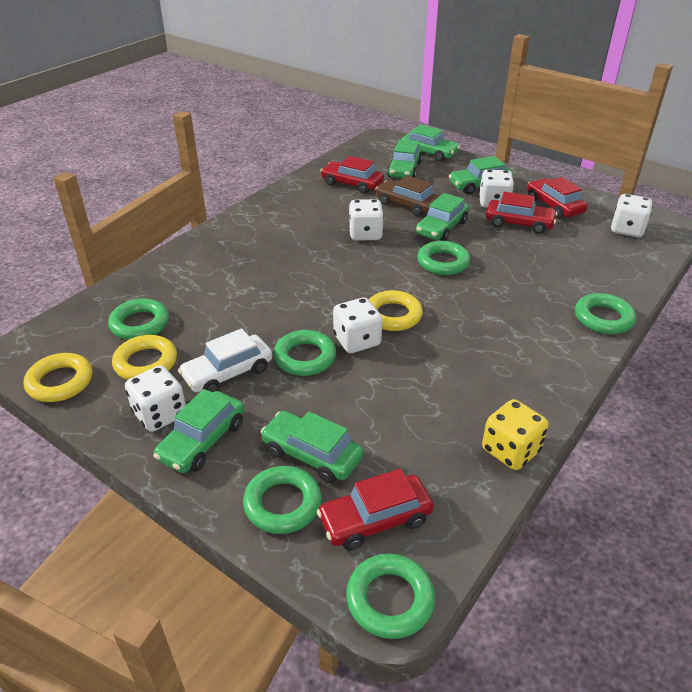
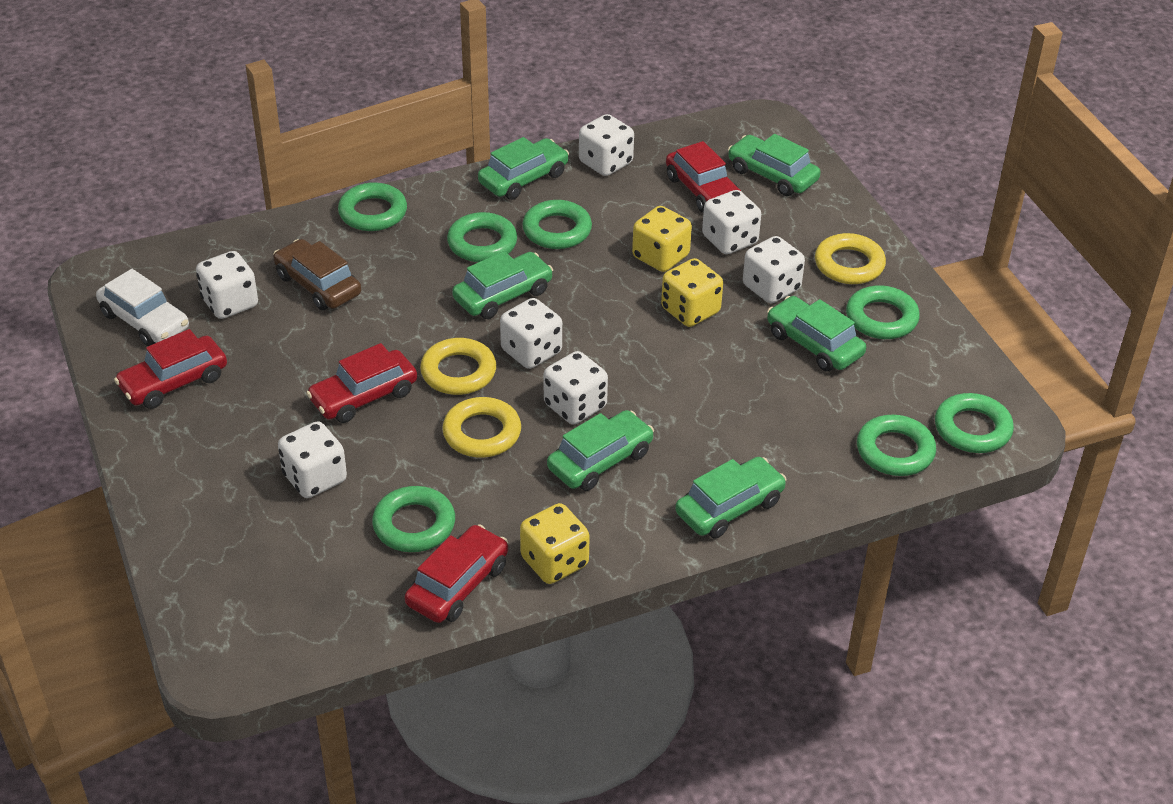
green ring: 6 -> 7
white dice: 5 -> 7
yellow dice: 1 -> 3

